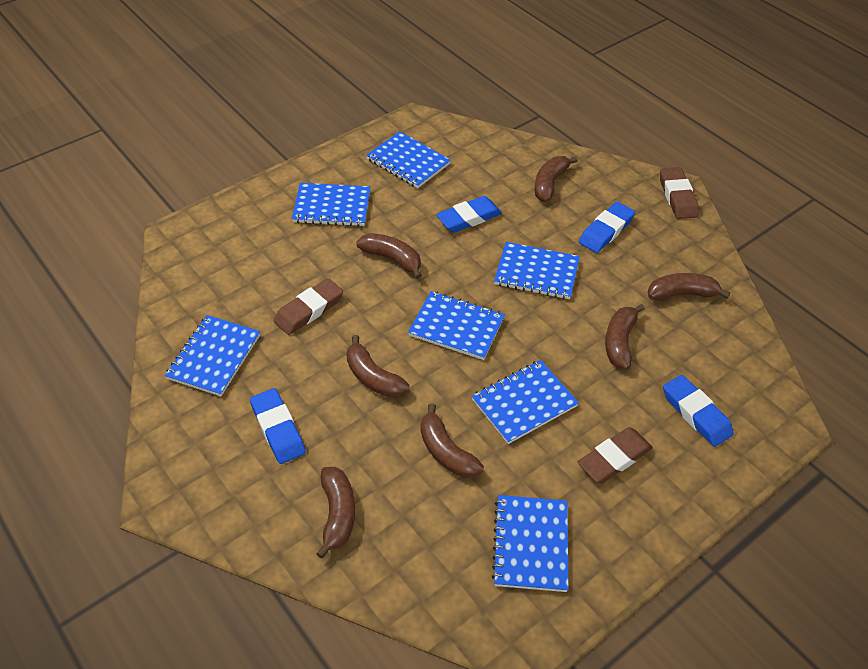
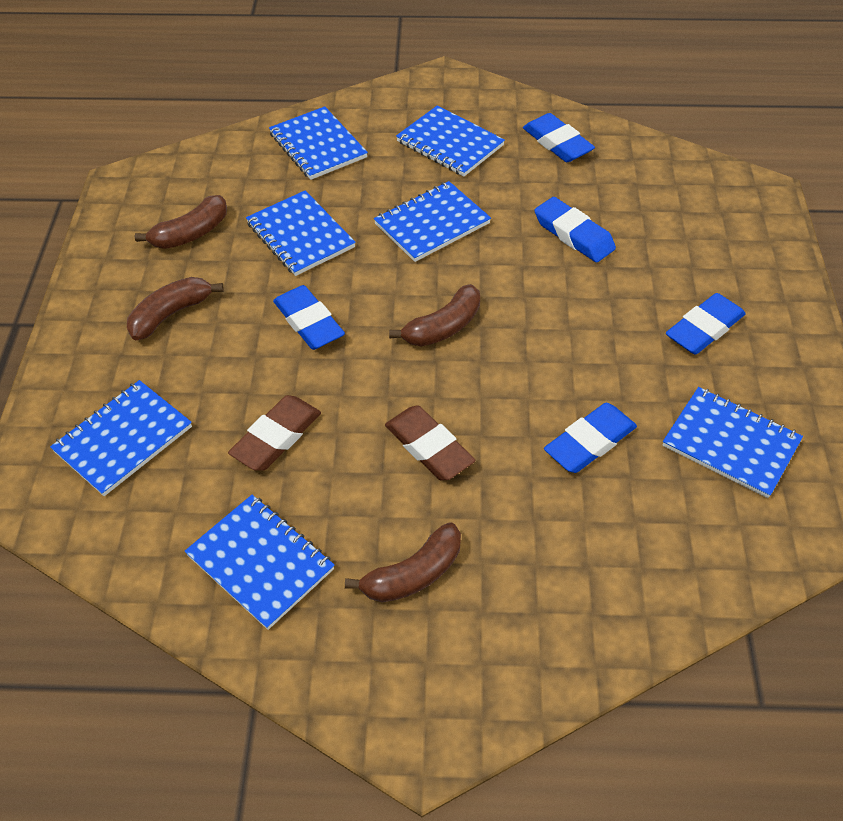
blue eraser: 4 -> 5
brown banana: 7 -> 4
brown eraser: 3 -> 2

